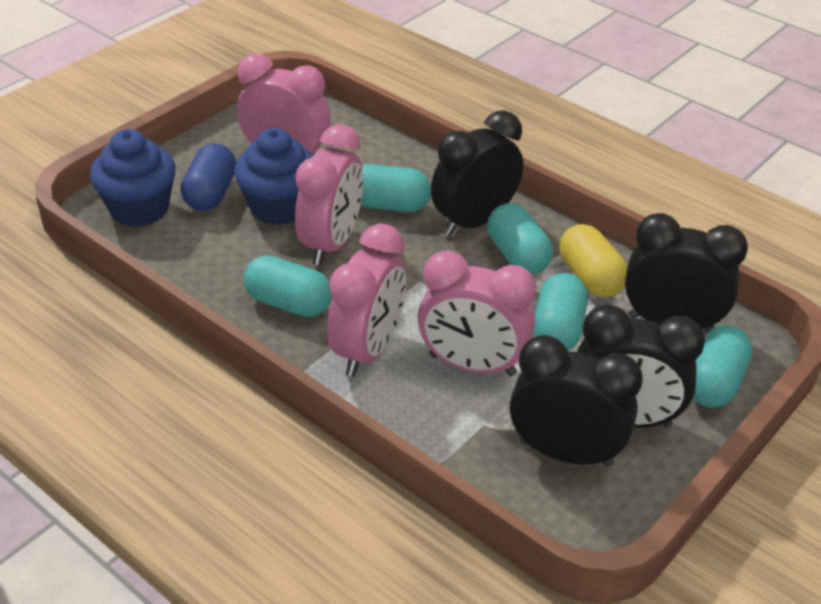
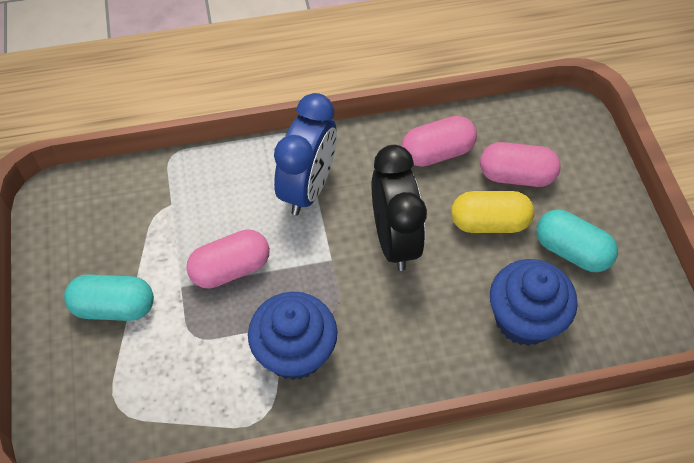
black clock: 4 -> 1
blue capsule: 1 -> 0
blue clock: 0 -> 1
pink capsule: 0 -> 3
pink clock: 4 -> 0
turquoise capsule: 5 -> 2

